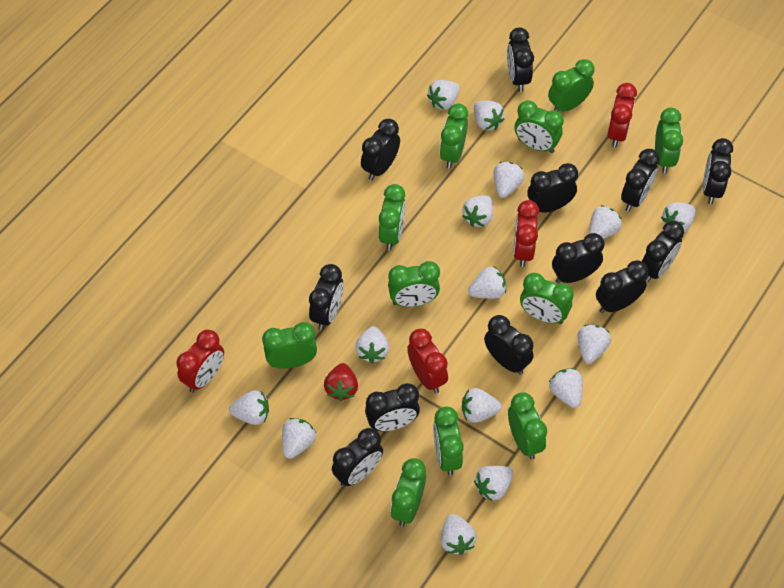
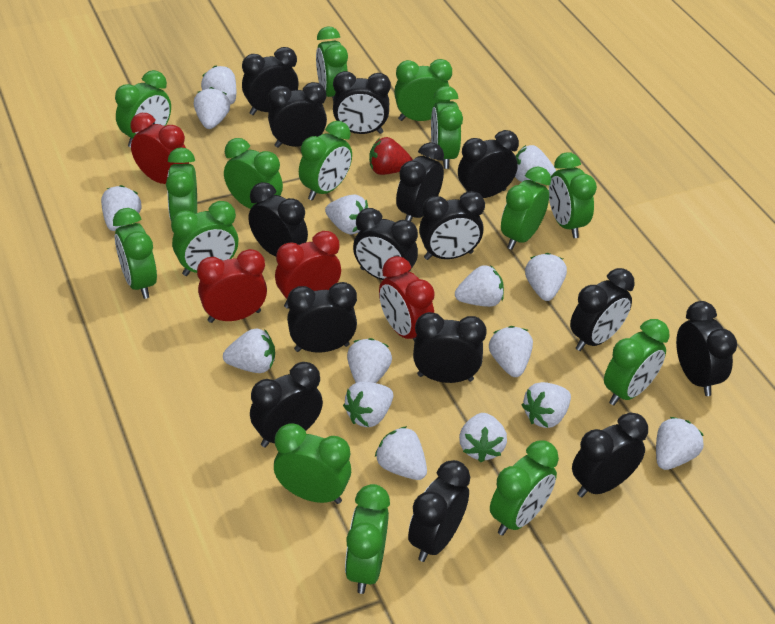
black clock: 12 -> 15
green clock: 11 -> 15

